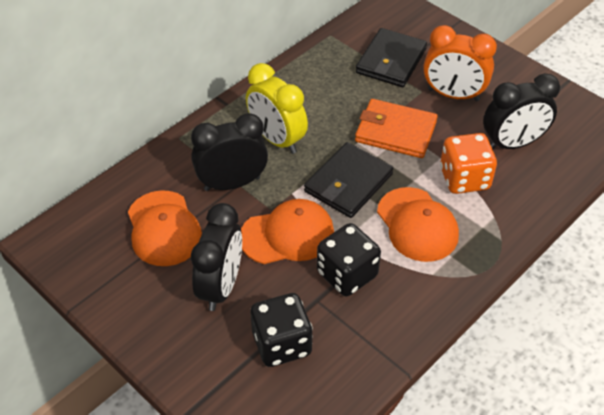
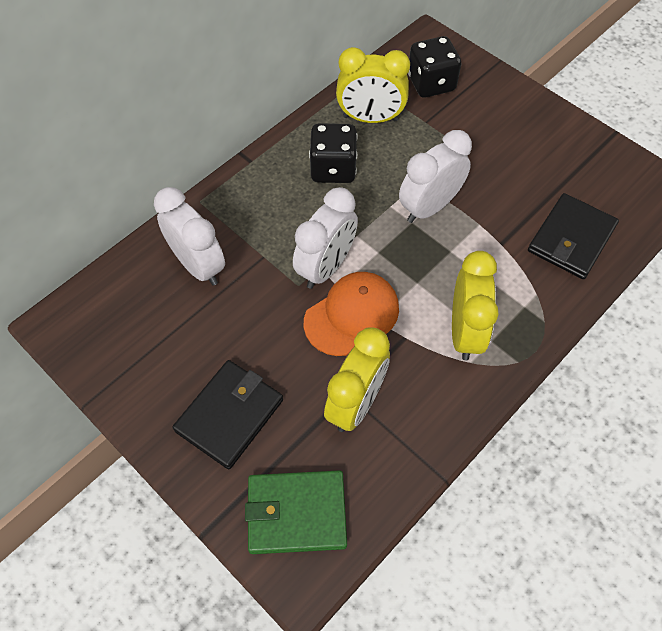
black clock: 3 -> 0
green wallet: 0 -> 1
orange cap: 3 -> 1
orange clock: 1 -> 0
orange dice: 1 -> 0
orange wallet: 1 -> 0
white clock: 0 -> 3
yellow clock: 1 -> 3

